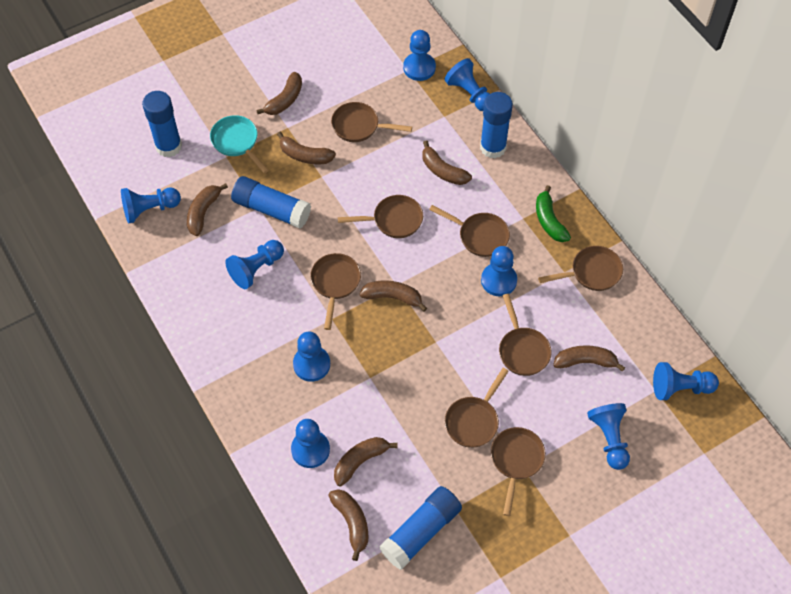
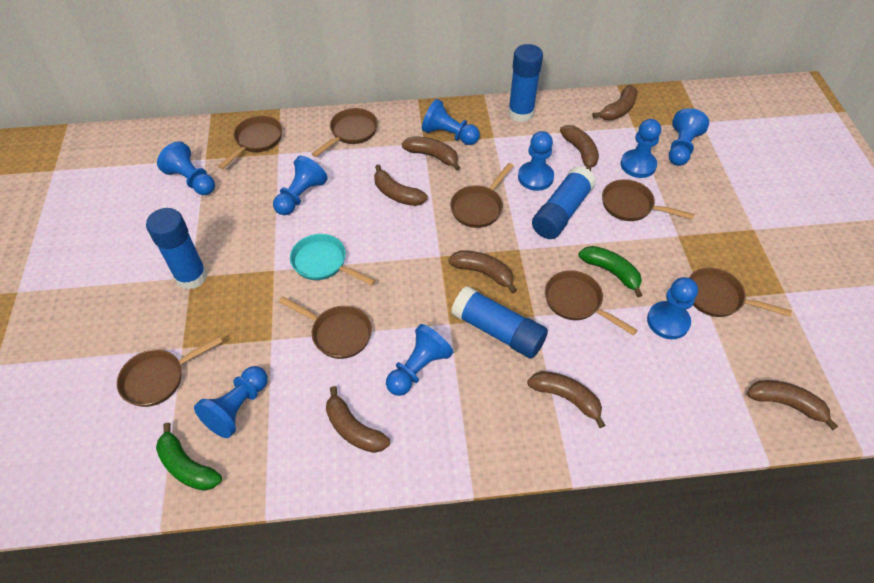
green banana: 1 -> 2

